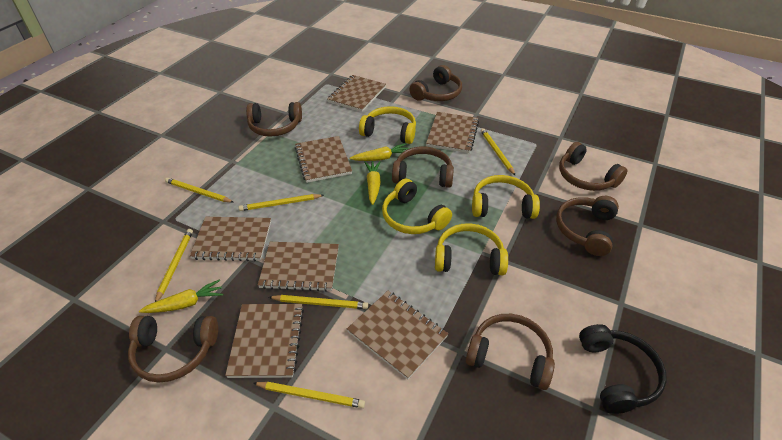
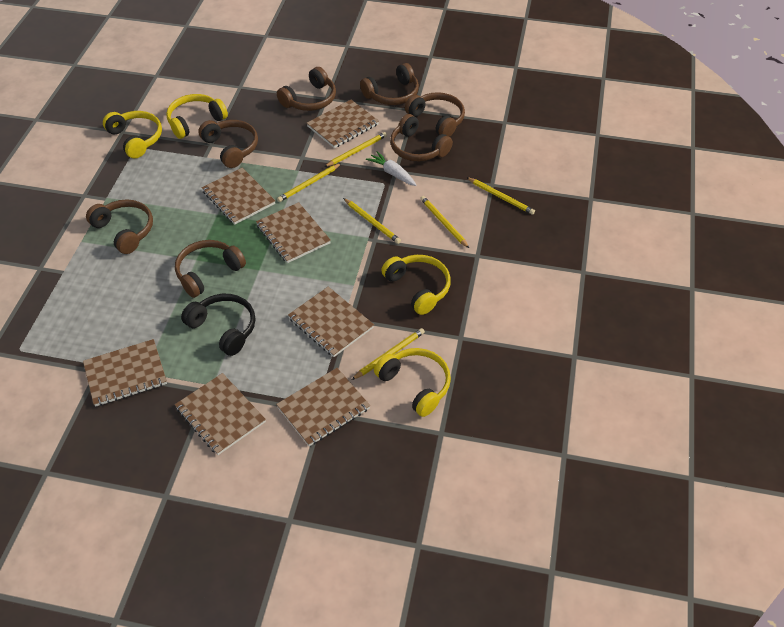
white carrot: 0 -> 1
yellow carrot: 3 -> 0

